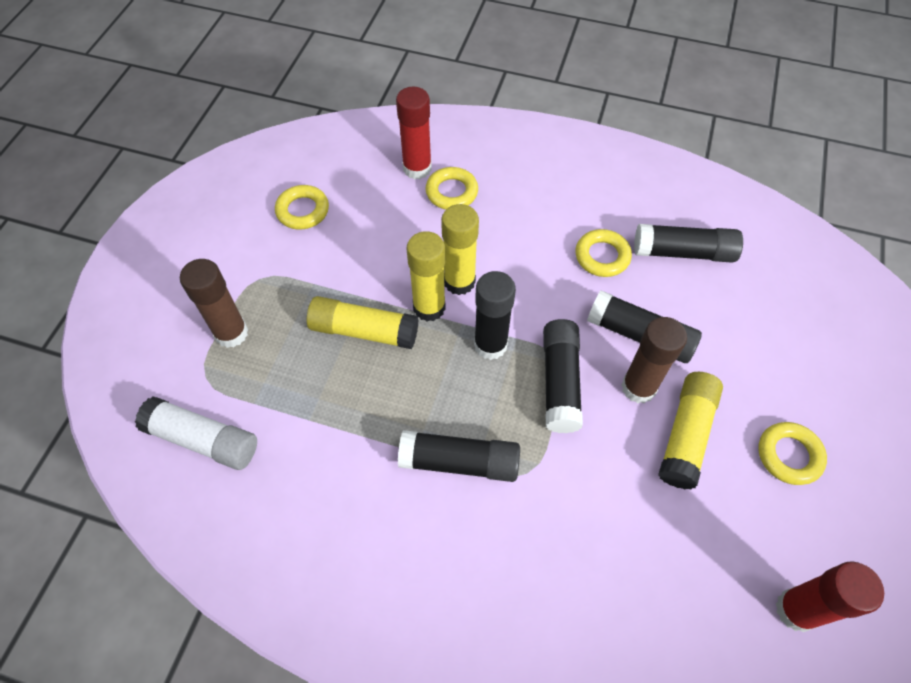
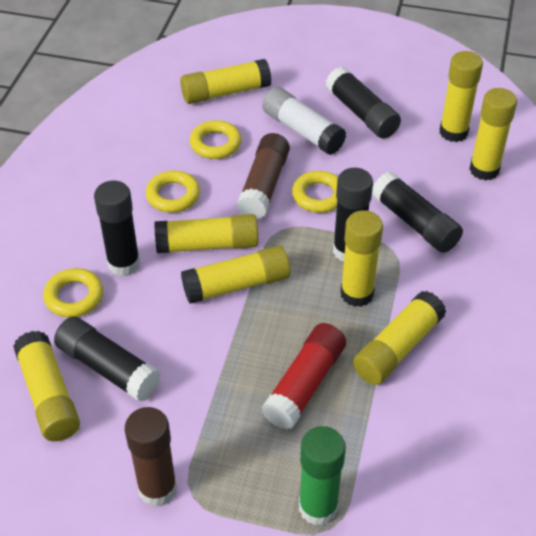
green glue stick: 0 -> 1
red glue stick: 2 -> 1
yellow glue stick: 4 -> 8

